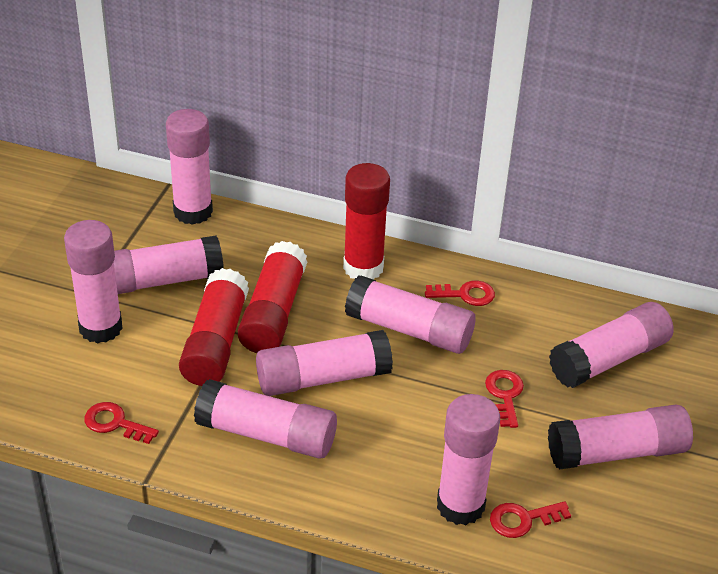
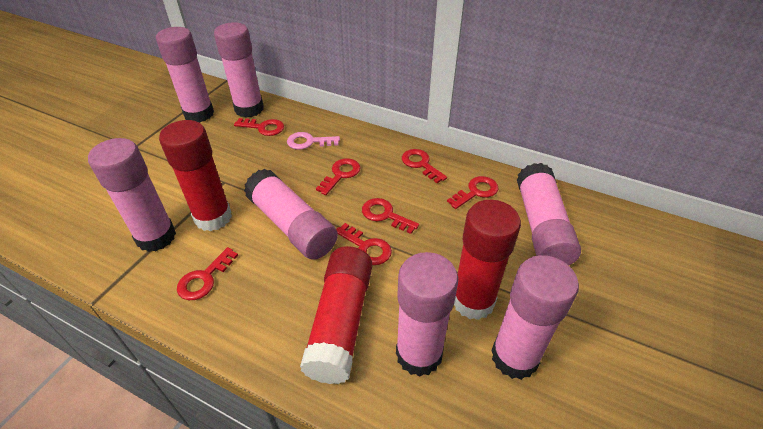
pink glue stick: 9 -> 7
pink key: 0 -> 1
red key: 4 -> 7

